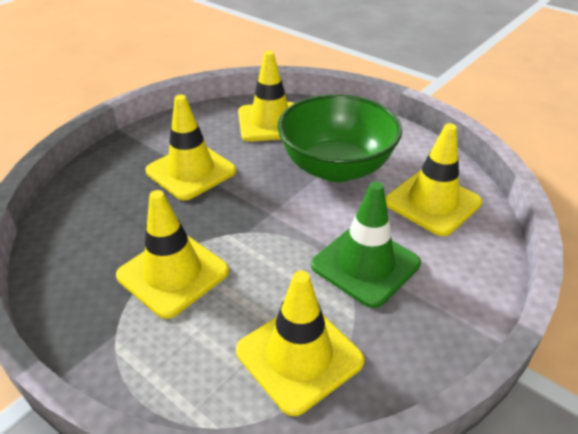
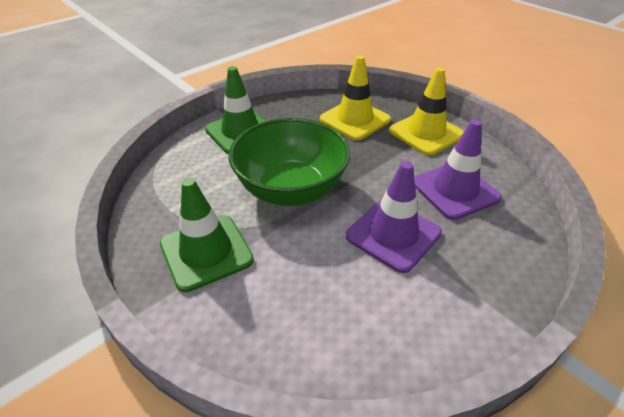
green traffic cone: 1 -> 2
purple traffic cone: 0 -> 2
yellow traffic cone: 5 -> 2

